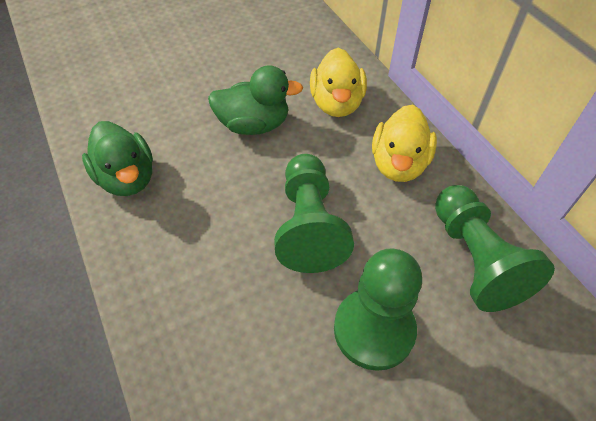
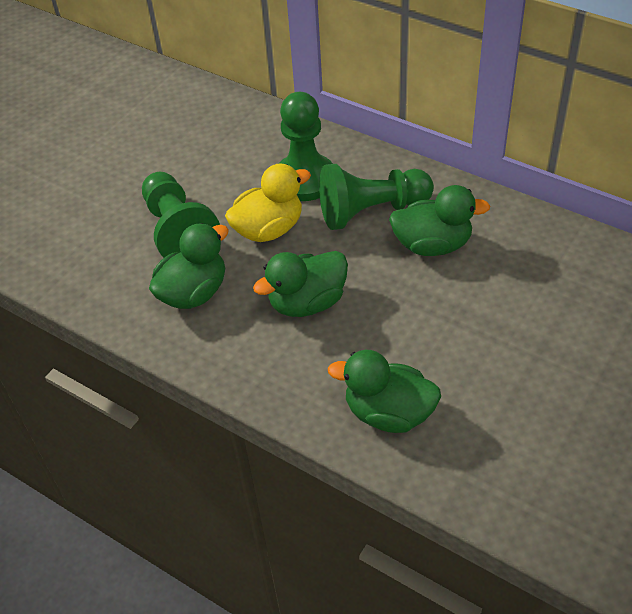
green duck: 2 -> 4
yellow duck: 2 -> 1

